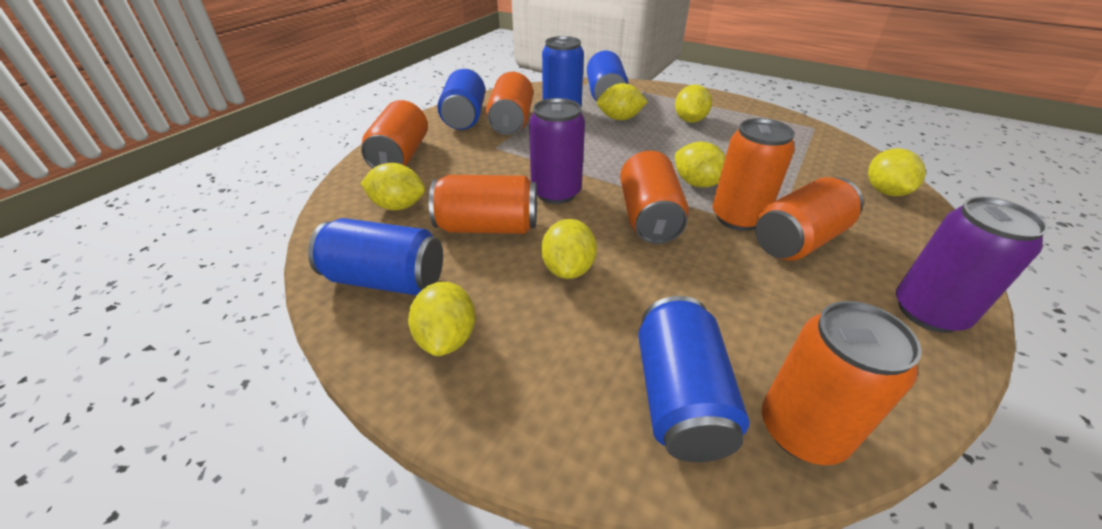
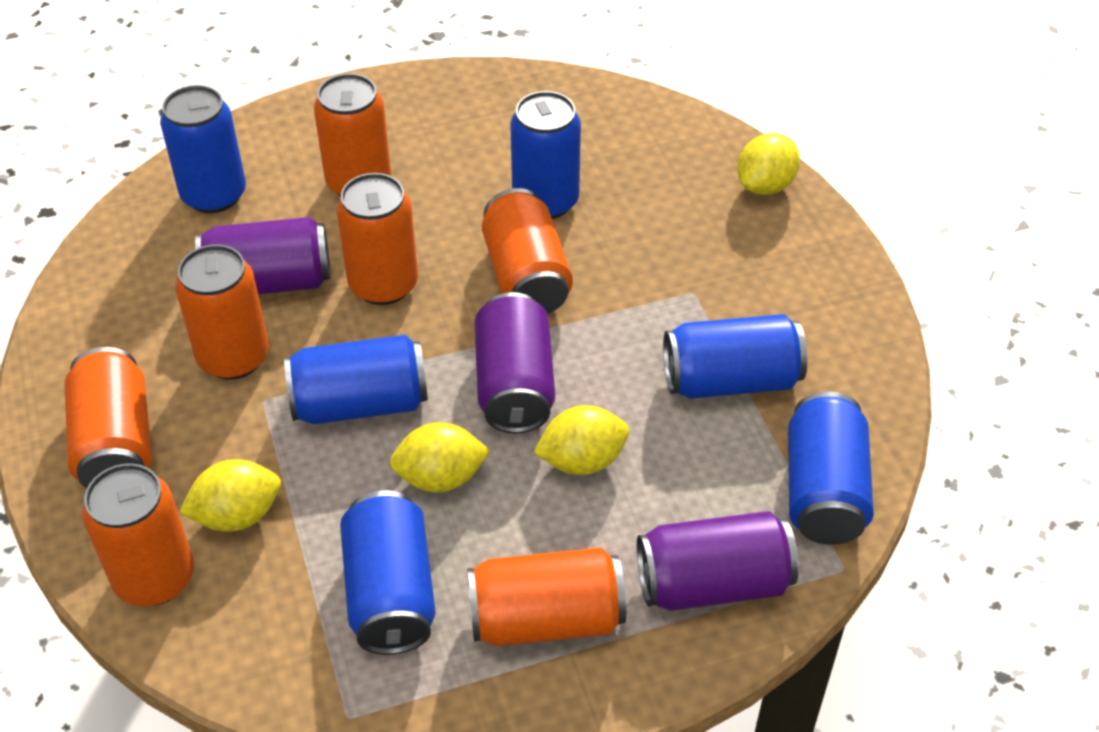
blue can: 5 -> 6
purple can: 2 -> 3
yellow lemon: 7 -> 4

